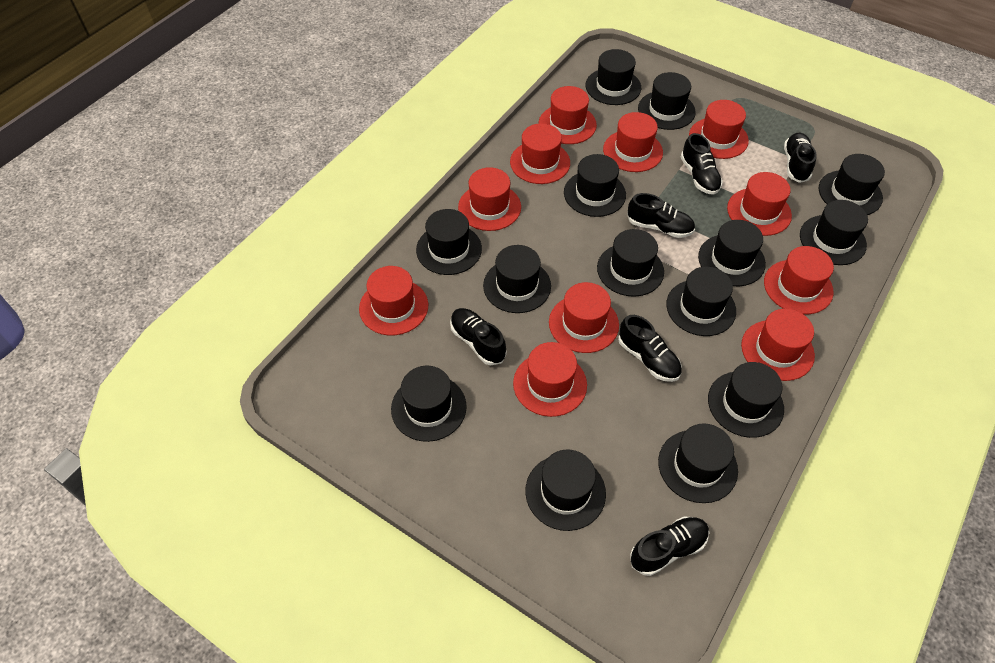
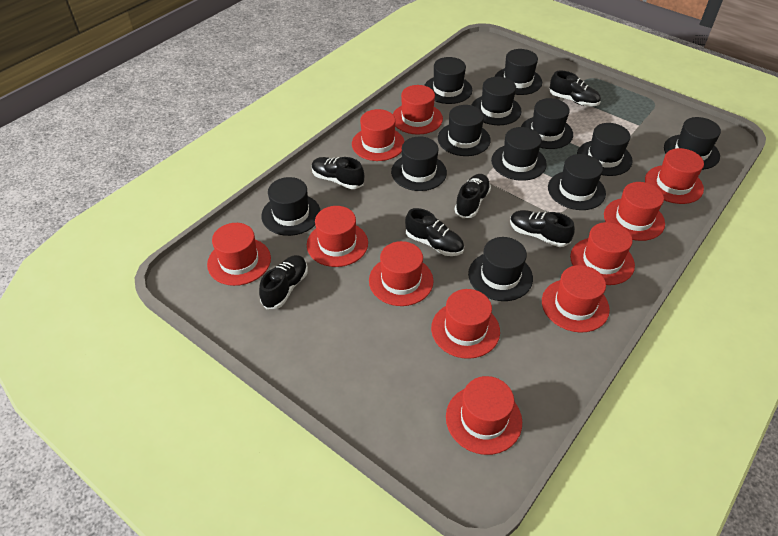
black hat: 14 -> 12

